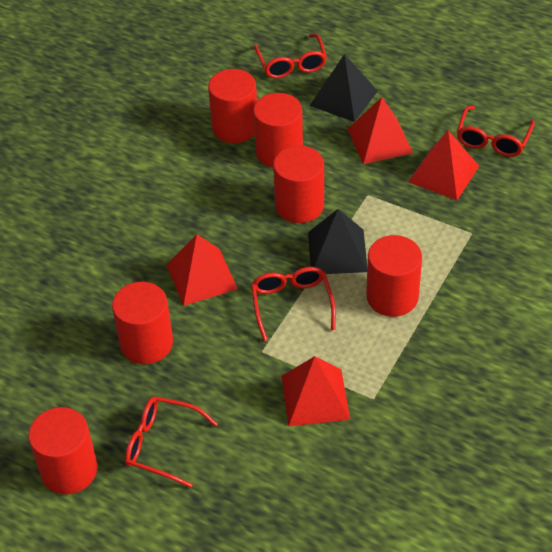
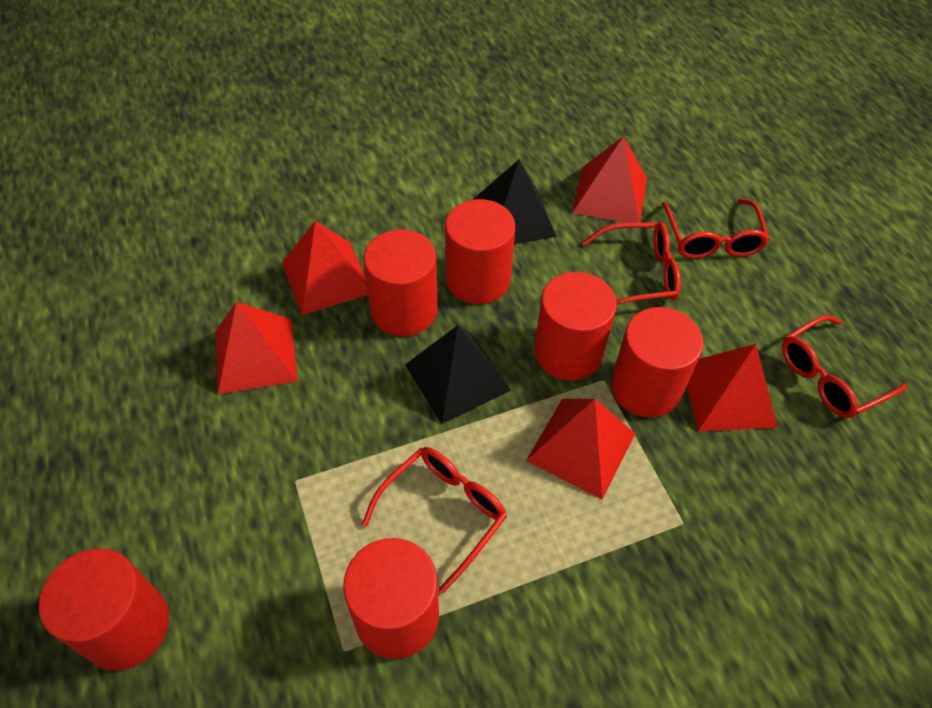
red pyramid: 4 -> 5

